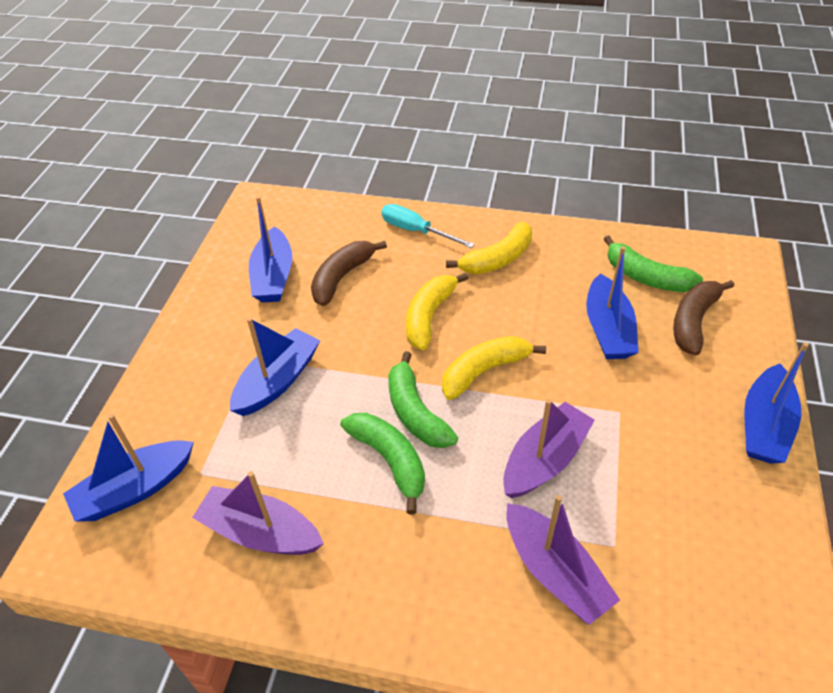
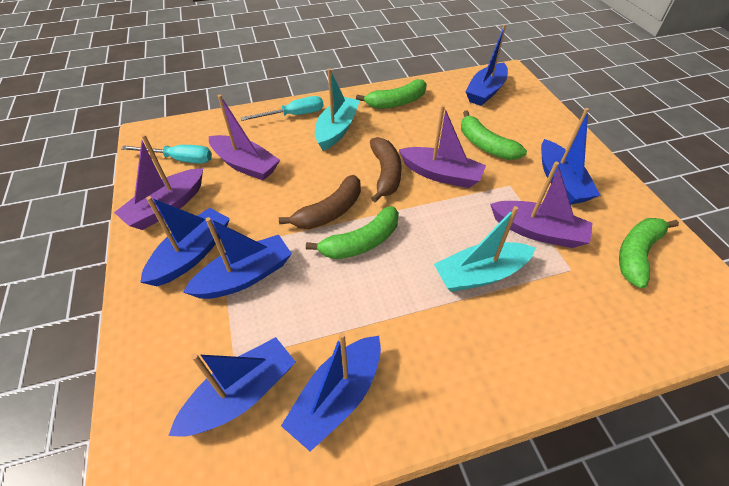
blue boat: 5 -> 6
green banana: 3 -> 4
purple boat: 3 -> 4
turquoise boat: 0 -> 2
turquoise screwdriver: 1 -> 2
yellow banana: 3 -> 0

